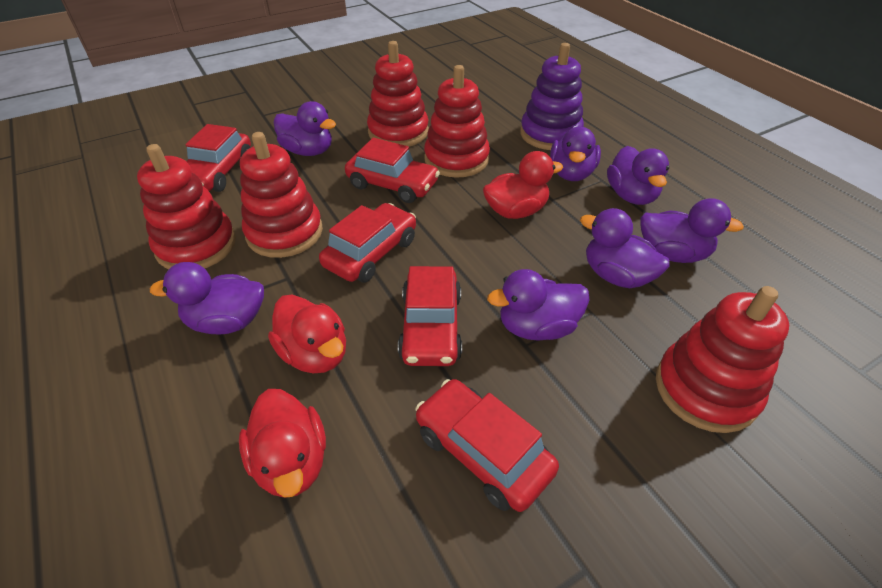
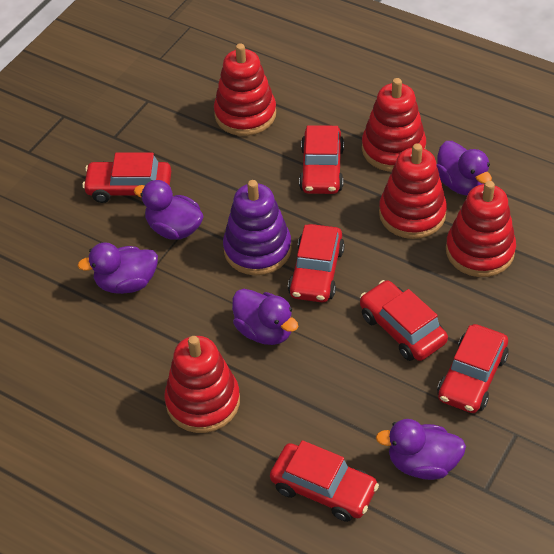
purple duck: 7 -> 5
red car: 5 -> 6
red duck: 3 -> 0

